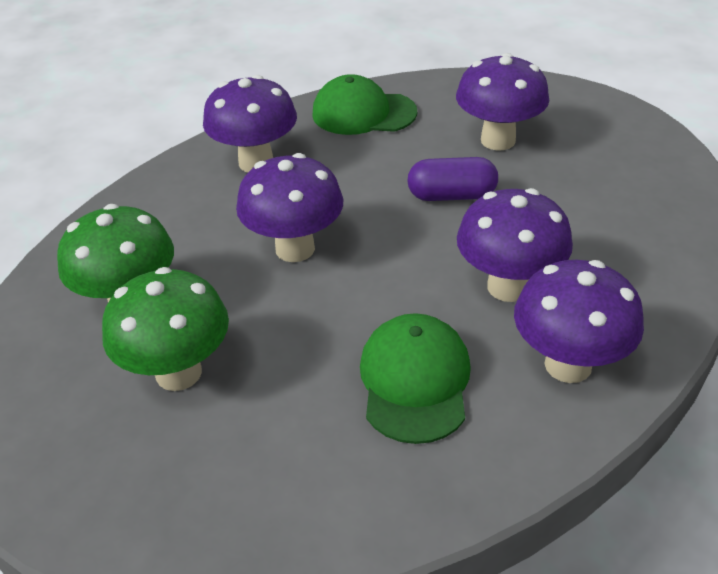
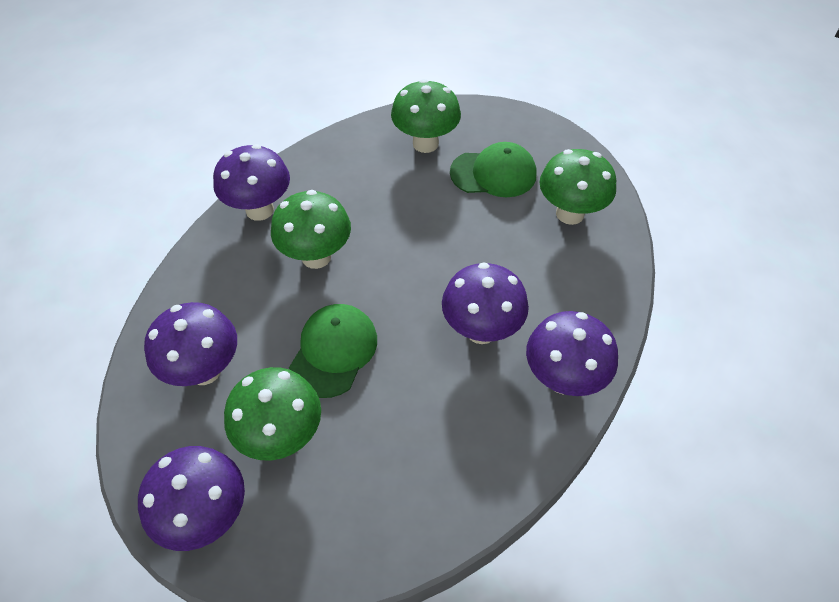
green mushroom: 2 -> 4
purple capsule: 1 -> 0

